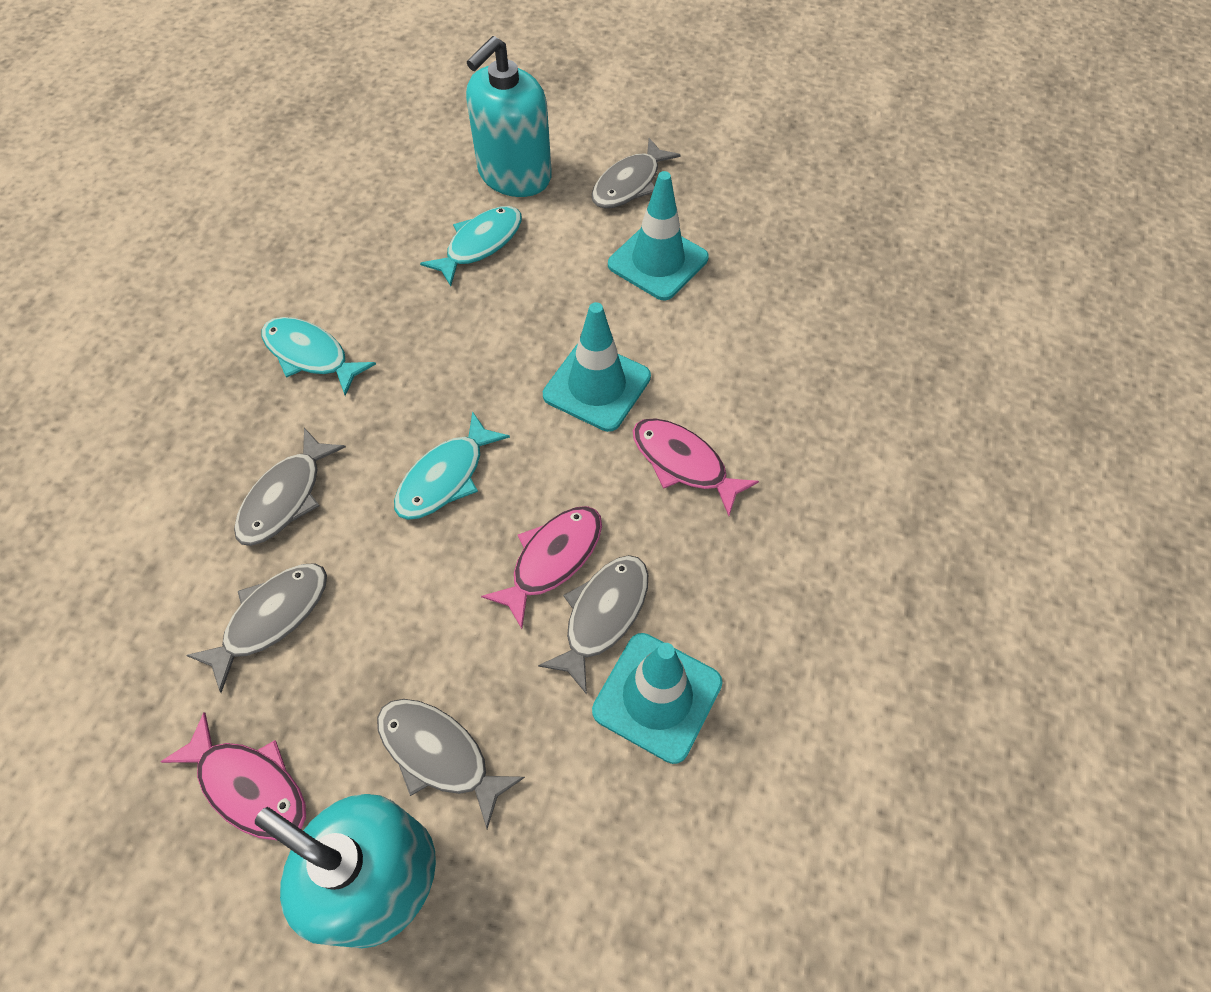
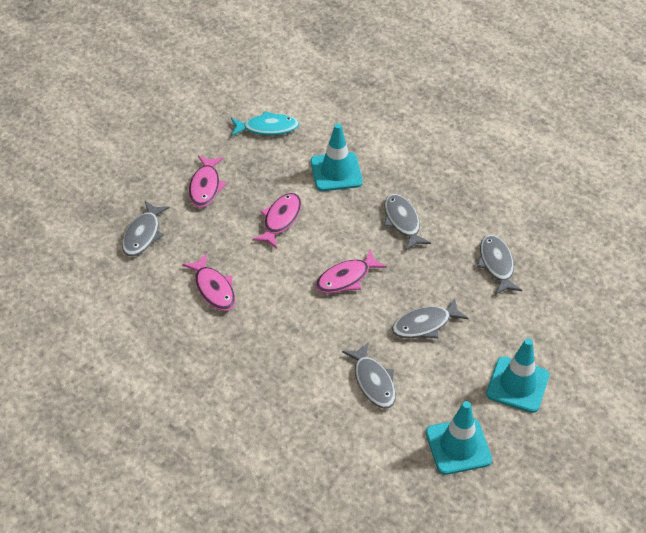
pink fish: 3 -> 4
turquoise fish: 3 -> 1
turquoise soap dispenser: 2 -> 0

